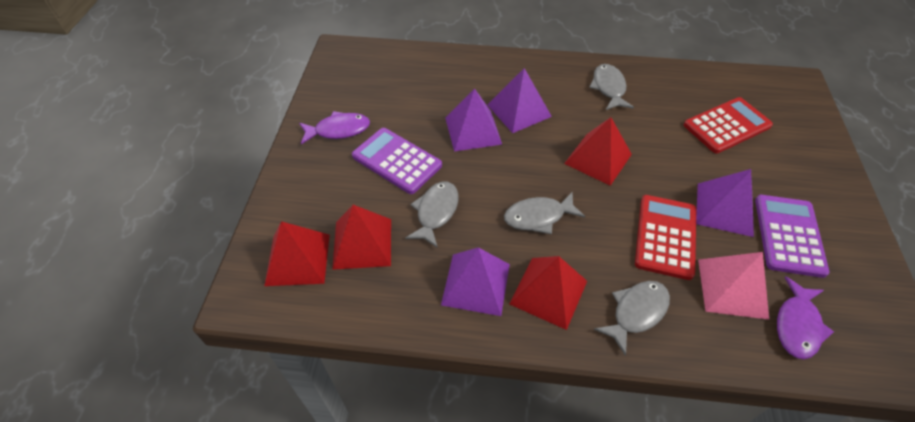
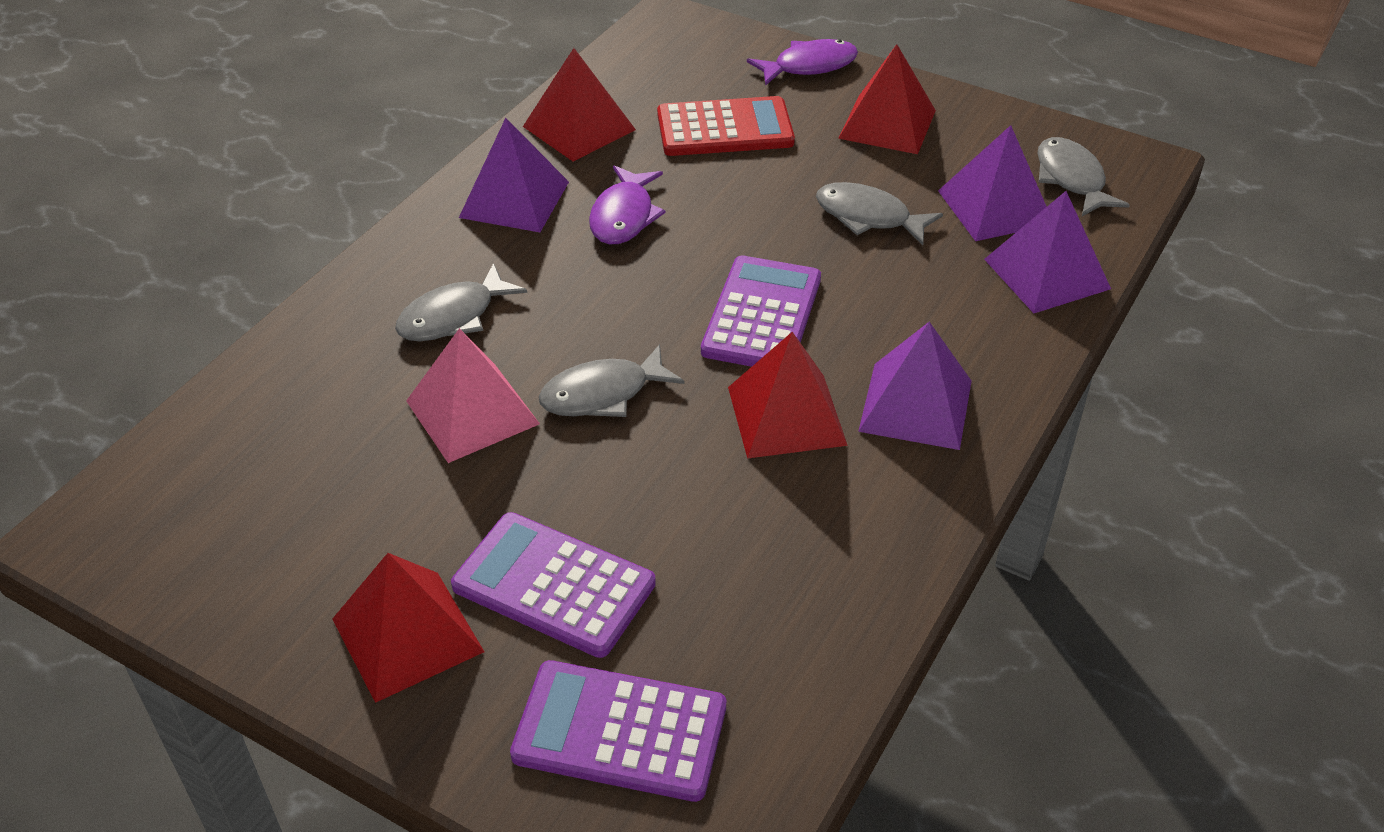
purple calculator: 2 -> 3
red calculator: 2 -> 1

